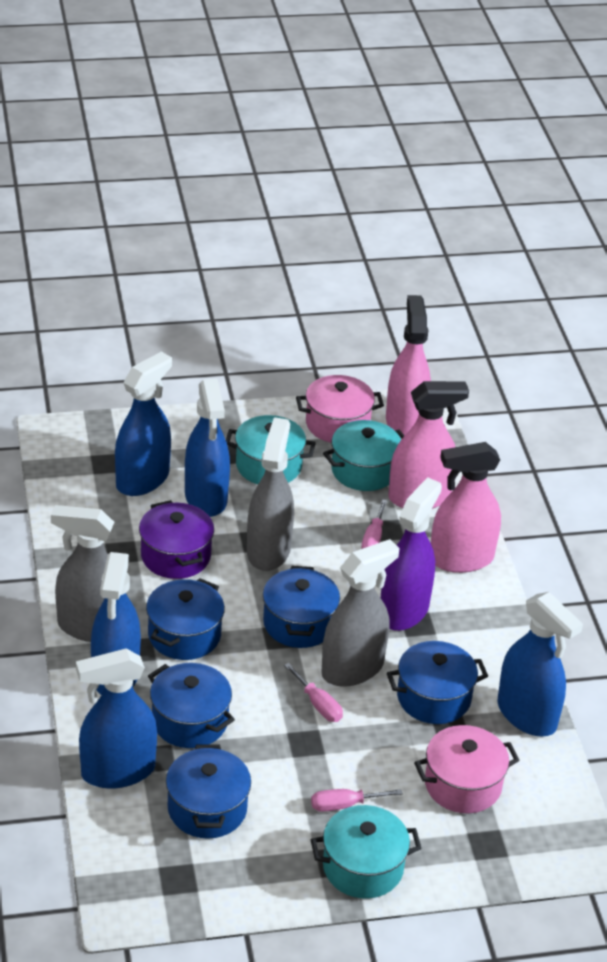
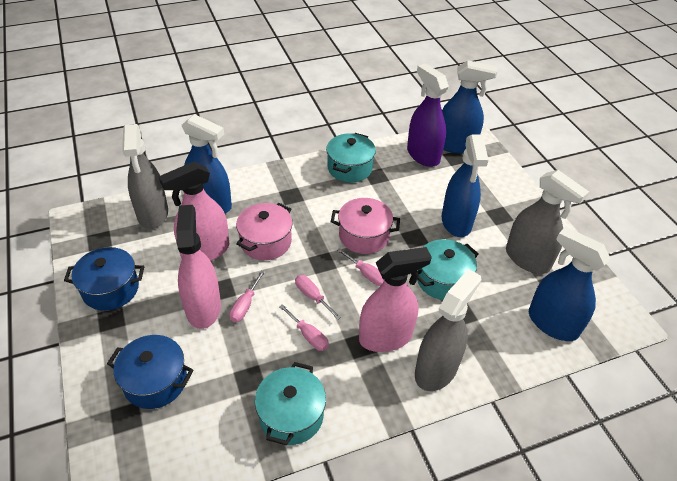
blue pot: 5 -> 2
blue spray bottle: 5 -> 4
pink screwdriver: 3 -> 4
purple pot: 1 -> 0

